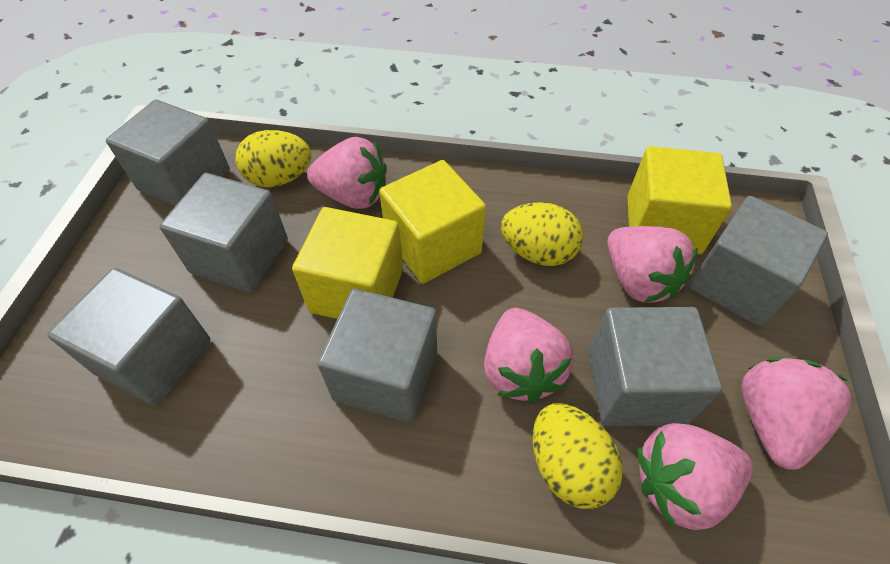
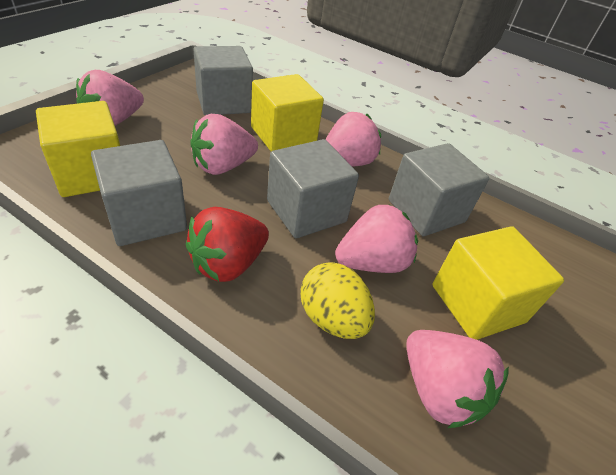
grey cube: 6 -> 4
red strawberry: 0 -> 1
yellow egg: 3 -> 1

